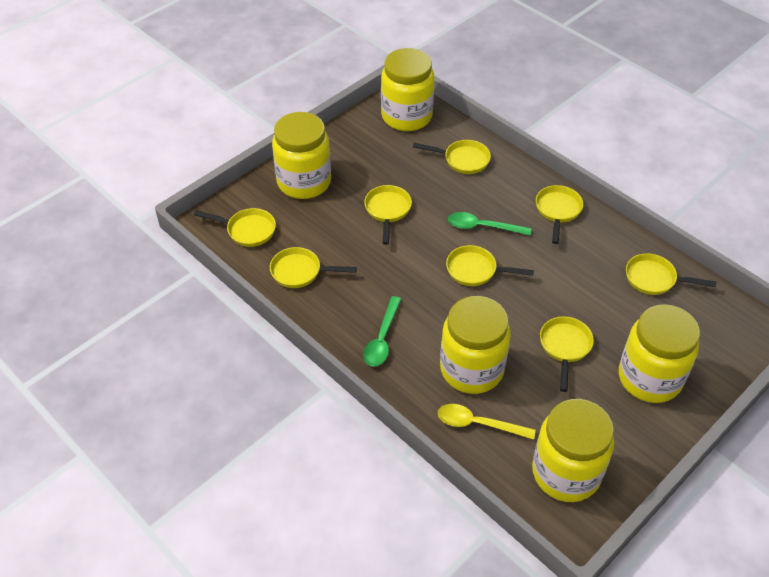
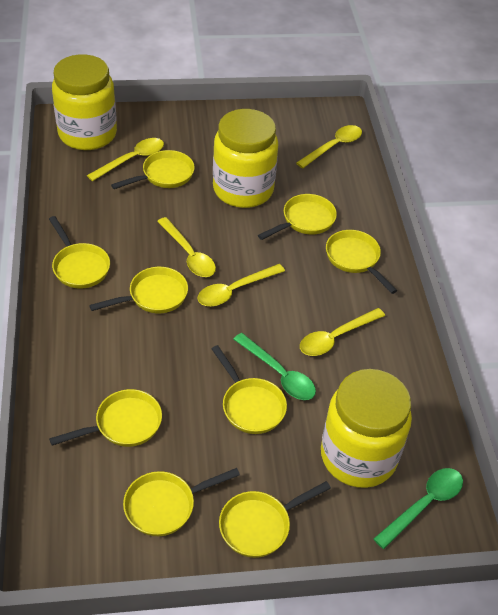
yellow jar: 5 -> 3
yellow pan: 8 -> 9
yellow spoon: 1 -> 5

